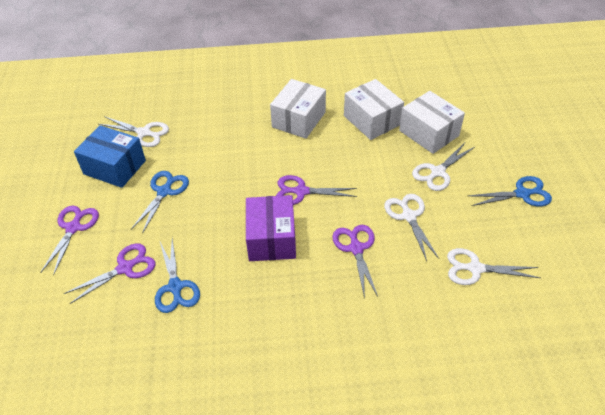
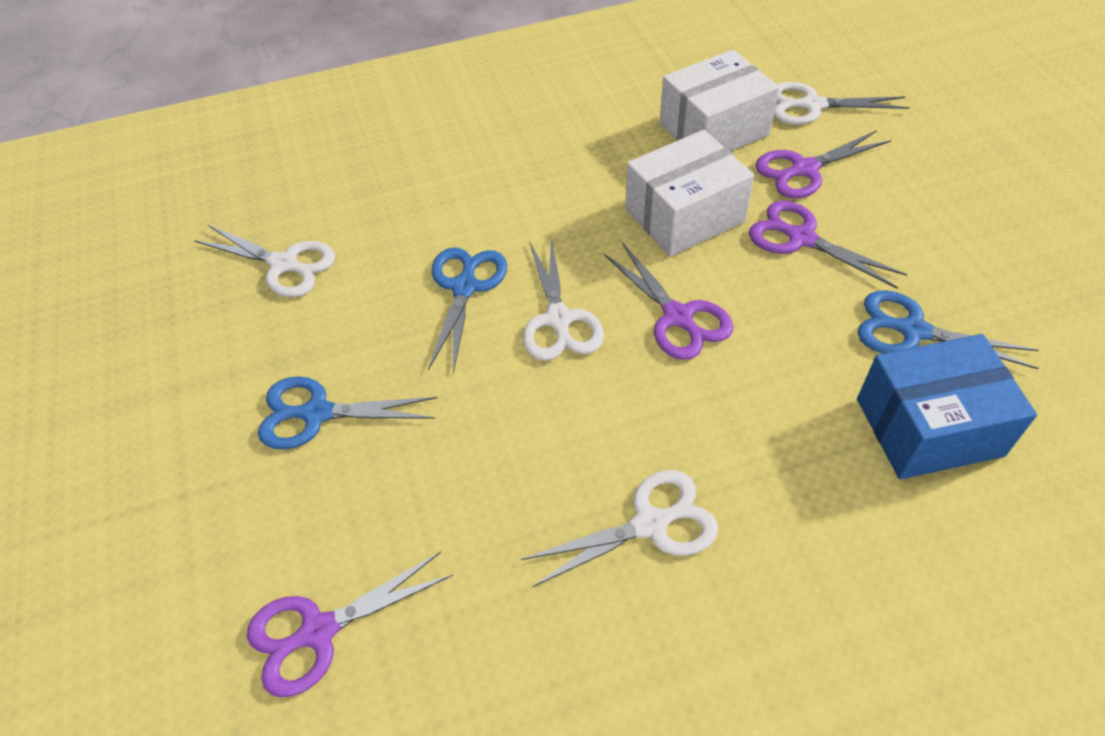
purple box: 1 -> 0
white box: 3 -> 2

